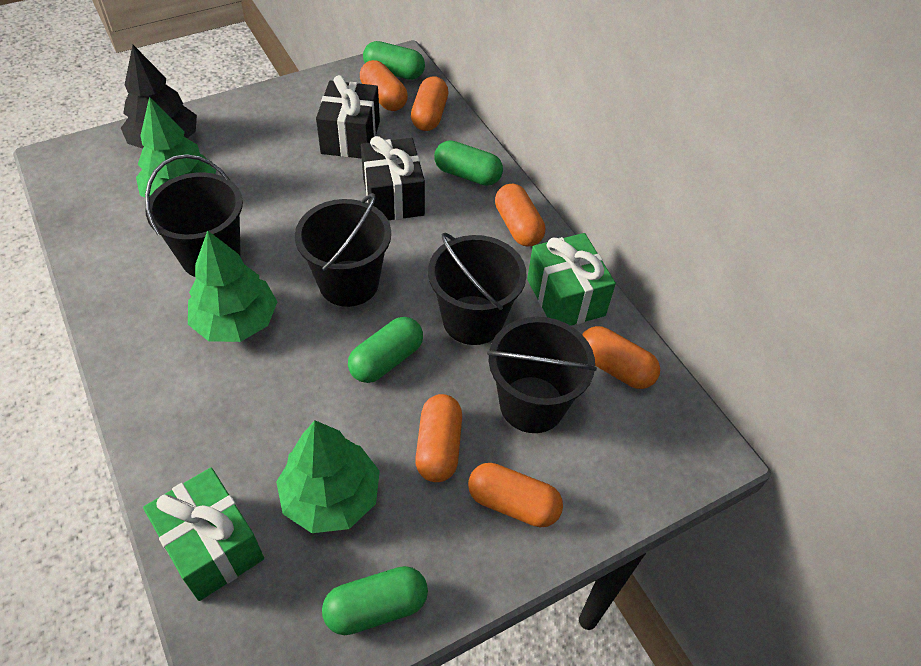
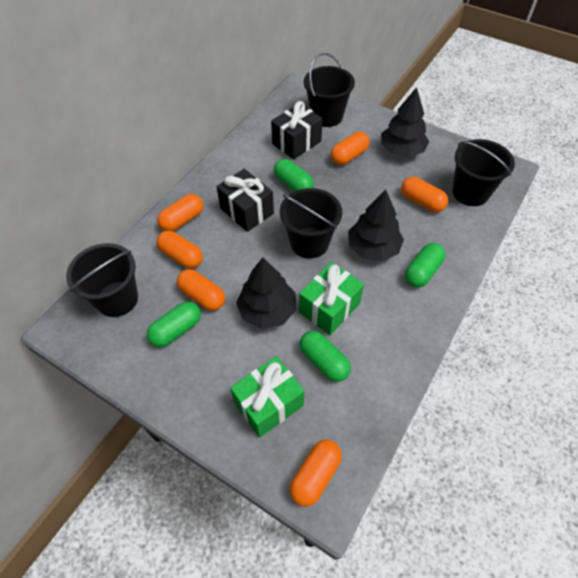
black tree: 1 -> 3
green tree: 3 -> 0

